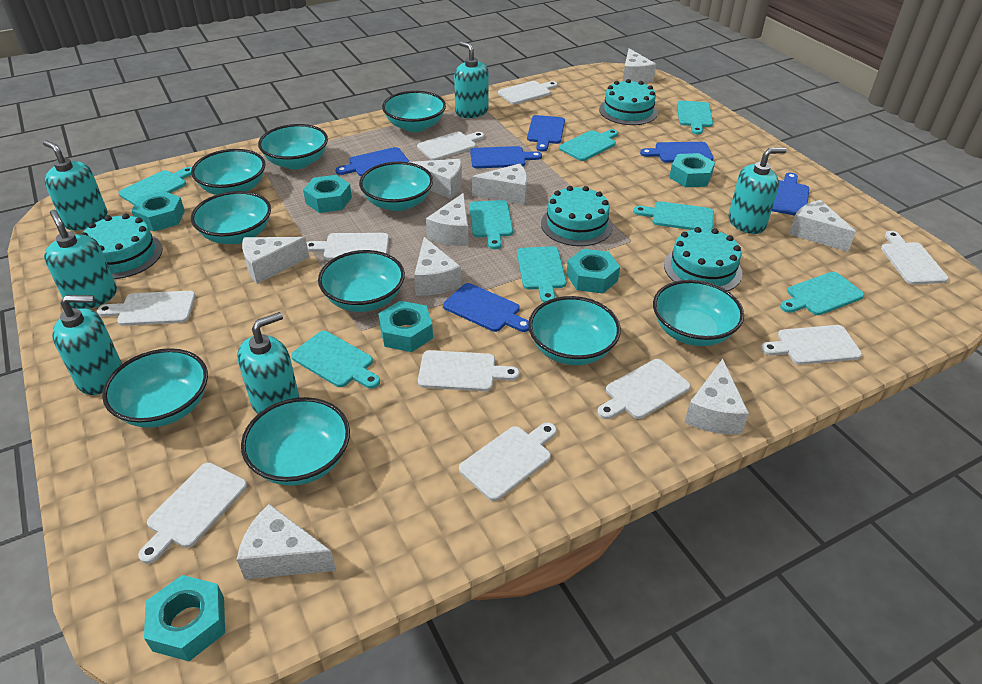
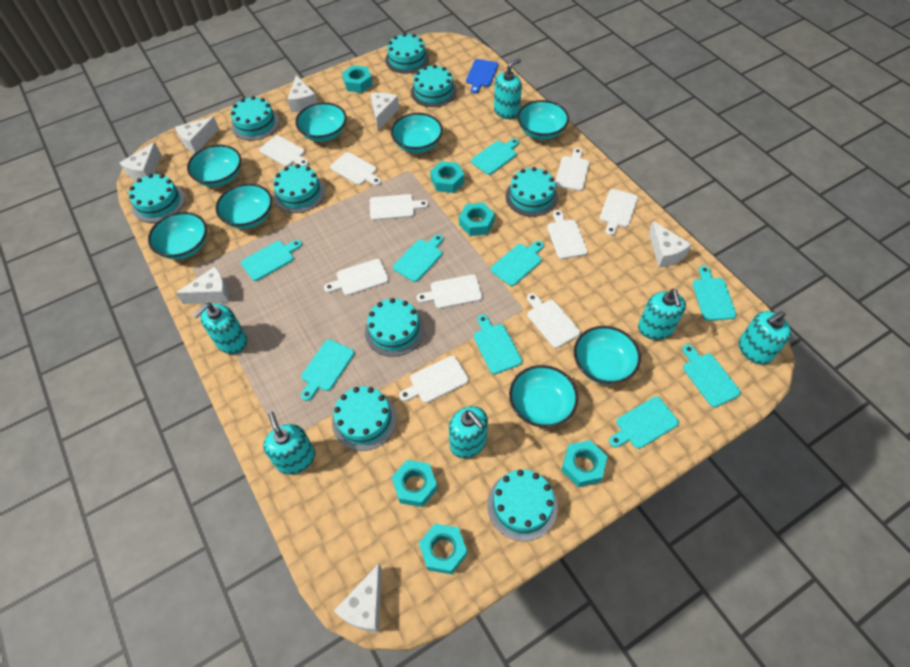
blue cutting board: 6 -> 1
turquoise bowl: 10 -> 8
turquoise cake: 4 -> 9
turquoise cutting board: 8 -> 9
white cheese: 9 -> 7

